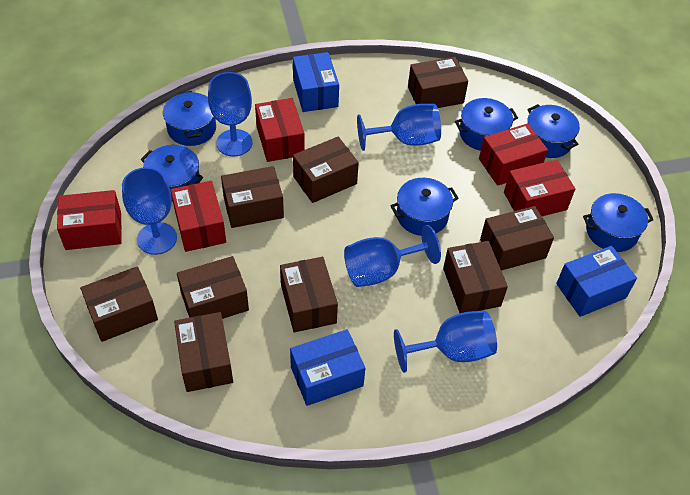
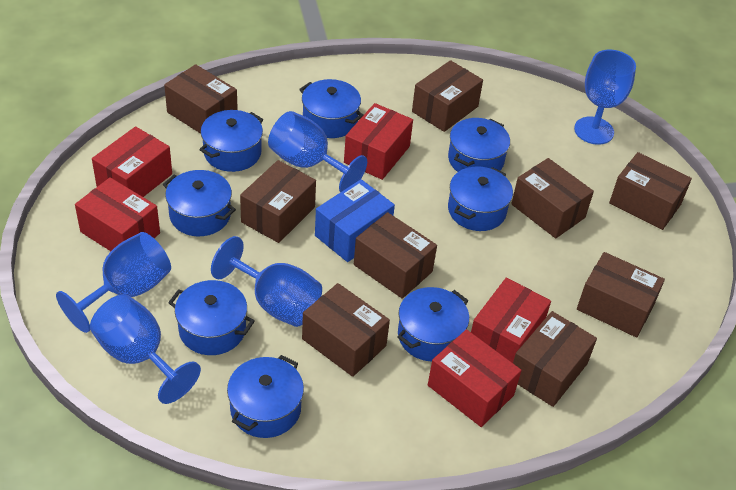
blue box: 3 -> 1
blue pot: 6 -> 8

